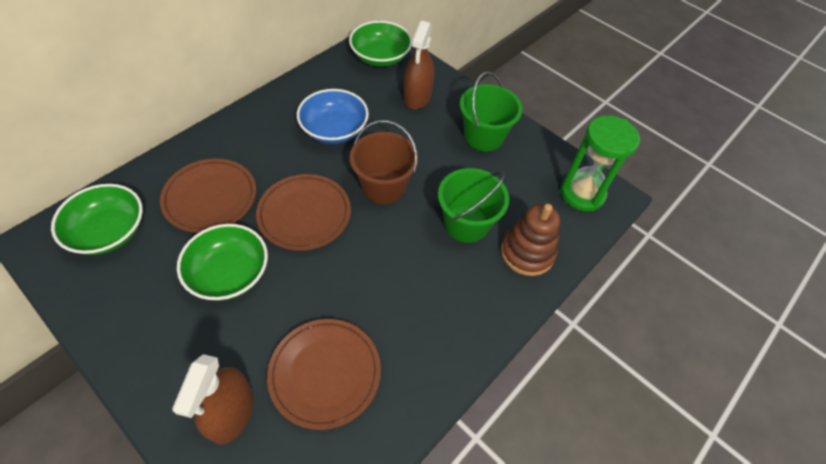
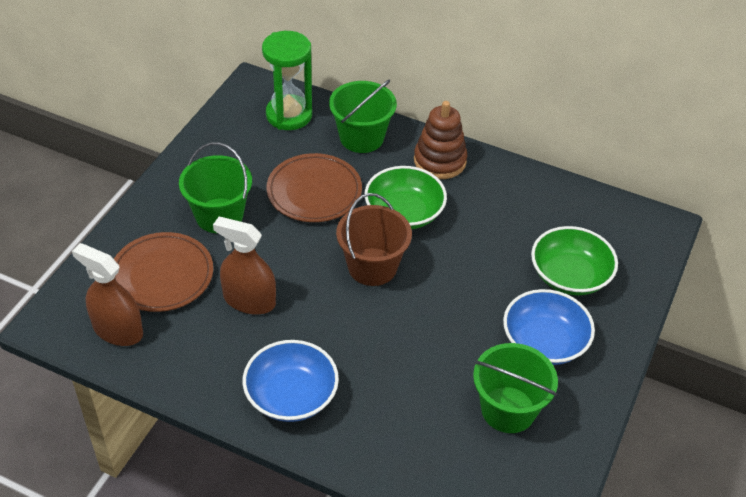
blue bowl: 1 -> 2
brown plate: 3 -> 2
green bowl: 3 -> 2
green bucket: 2 -> 3

